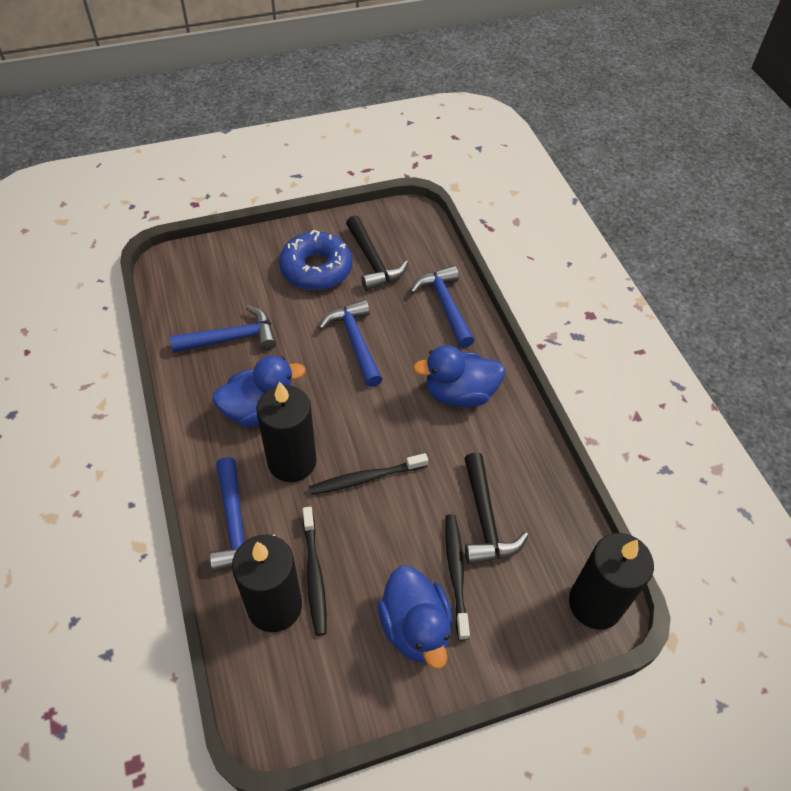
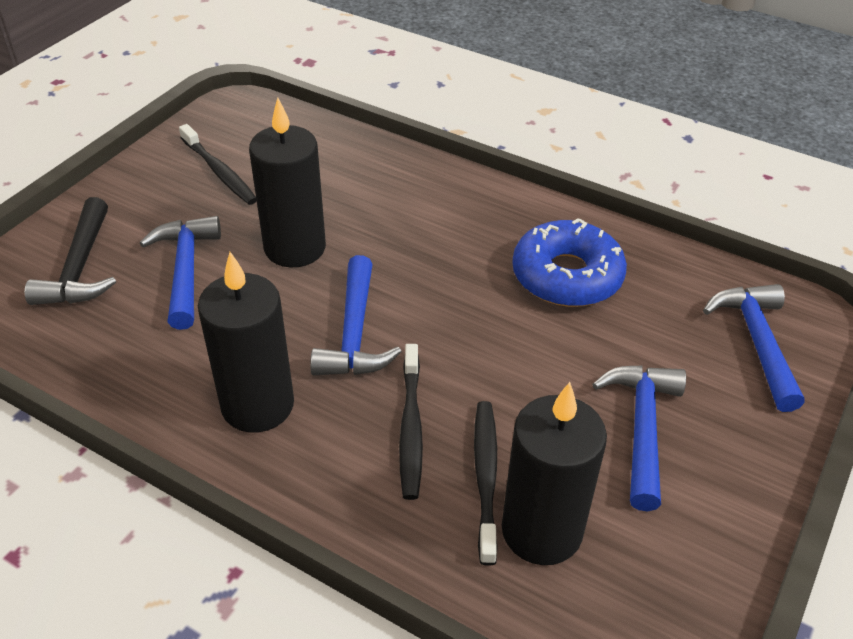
black hammer: 2 -> 1
blue duck: 3 -> 0

